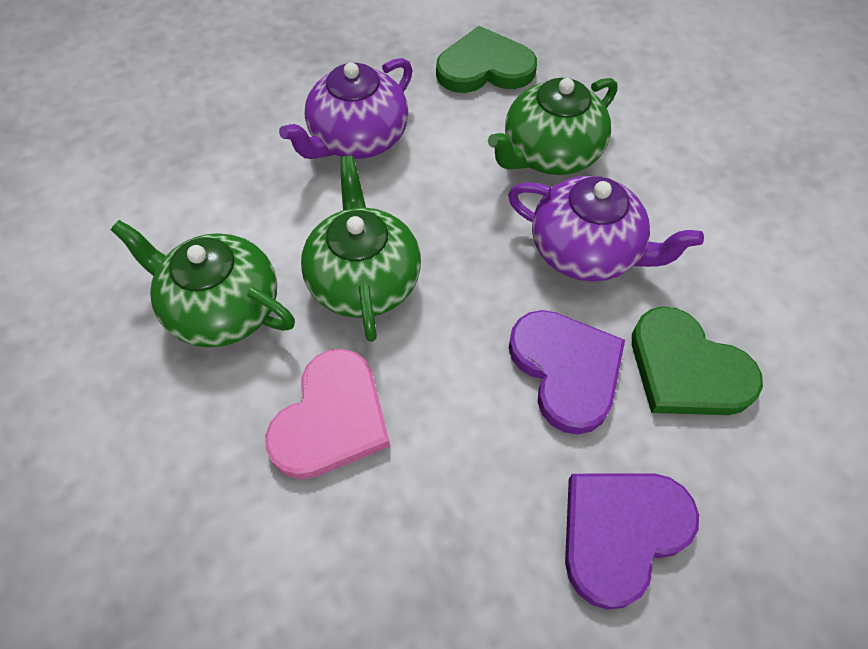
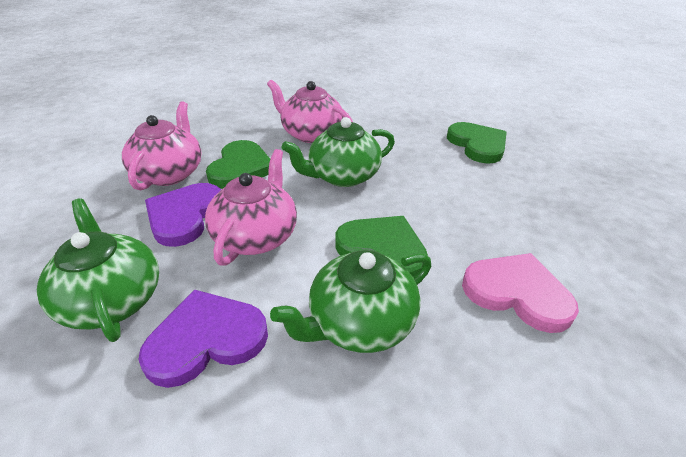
green heart: 2 -> 3
pink teapot: 0 -> 3
purple teapot: 2 -> 0

